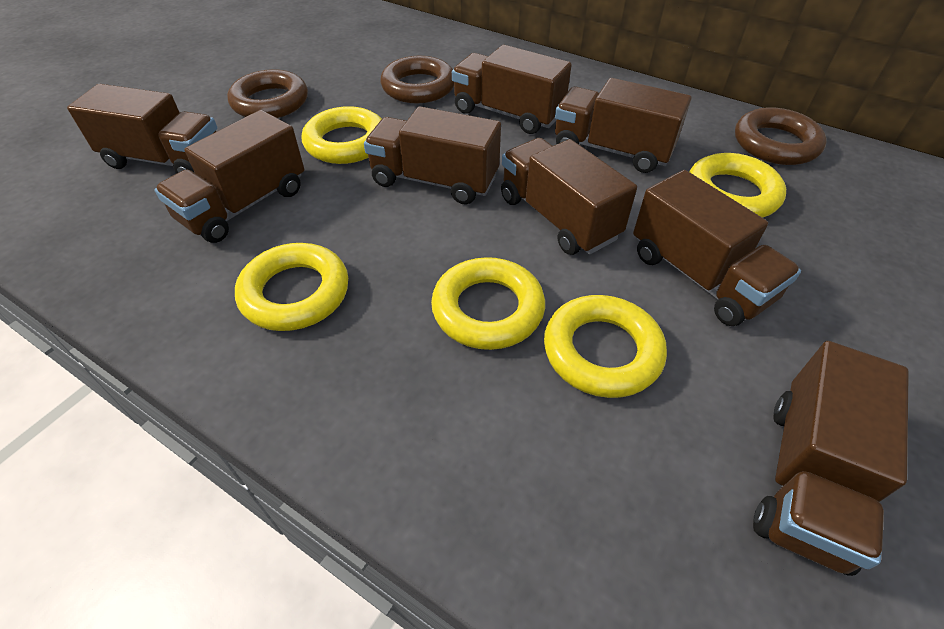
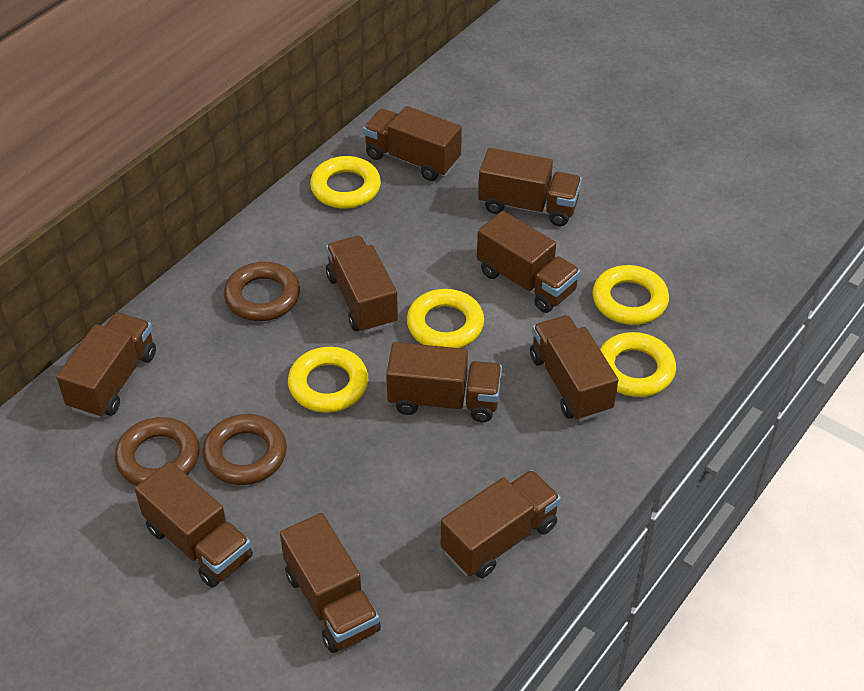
brown truck: 8 -> 10

